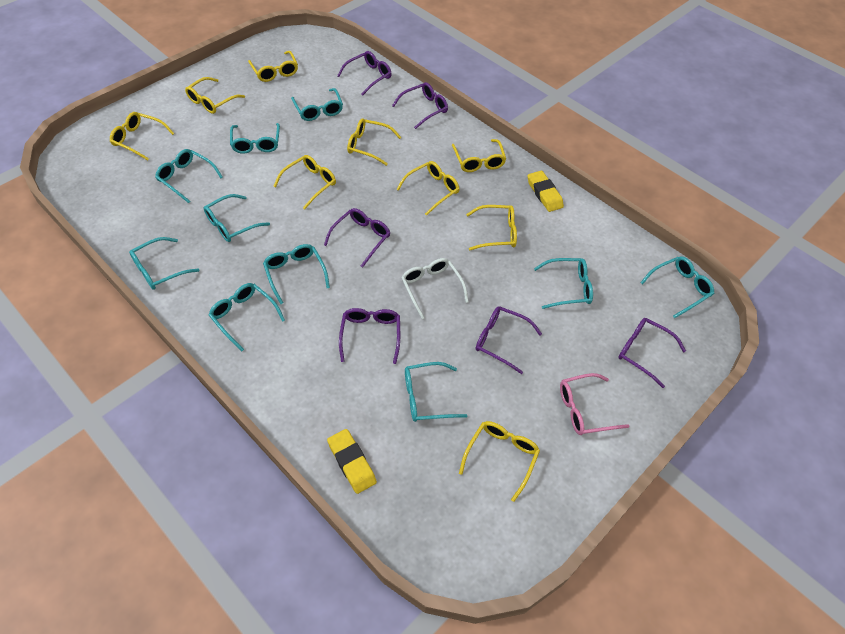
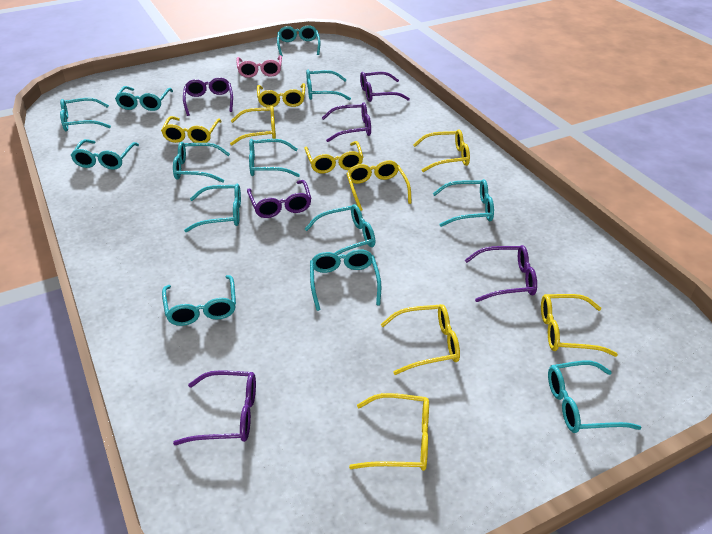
turquoise glasses: 10 -> 13
white glasses: 1 -> 0
yellow eraser: 2 -> 0

